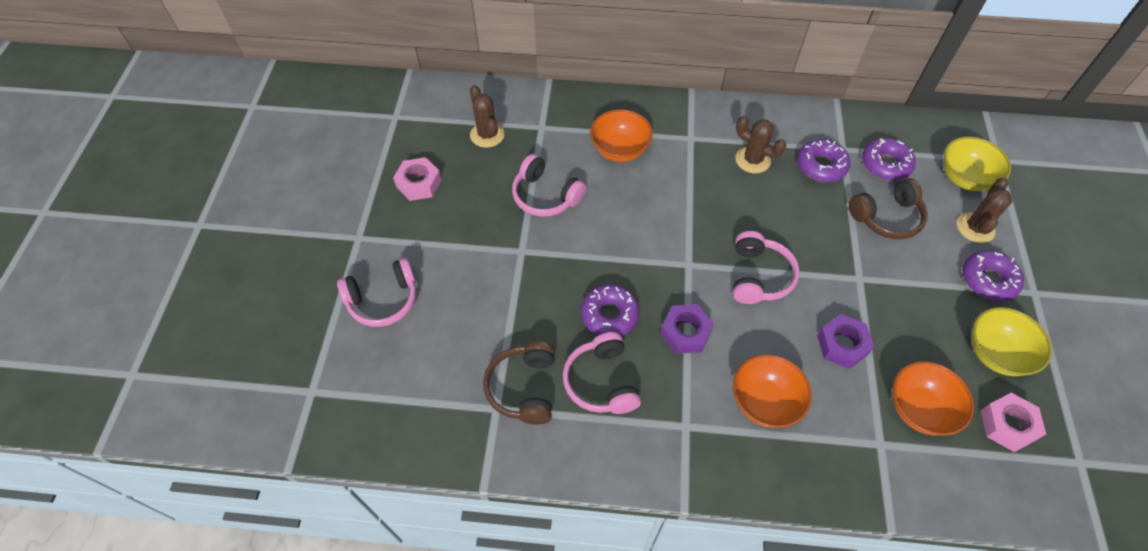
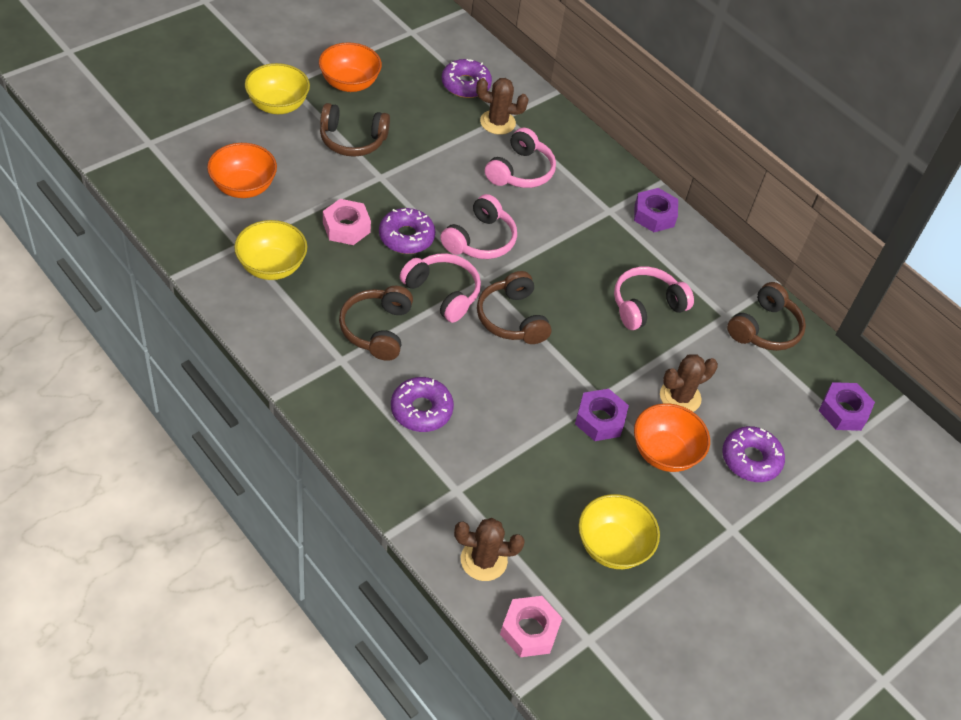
brown headphones: 2 -> 4
purple nut: 2 -> 3
yellow bowl: 2 -> 3

